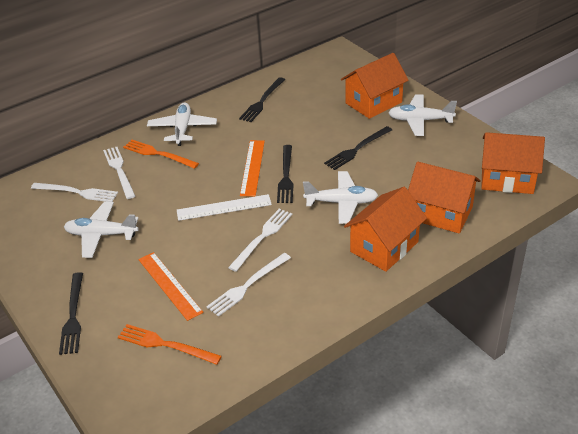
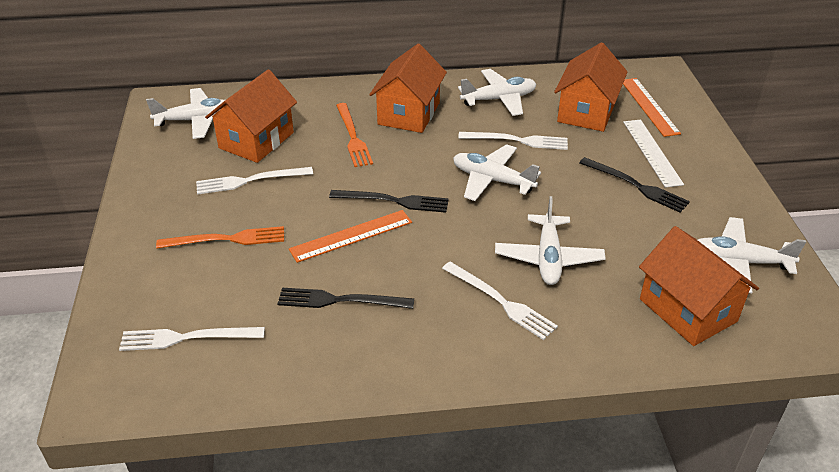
black fork: 4 -> 3
white plane: 4 -> 5

